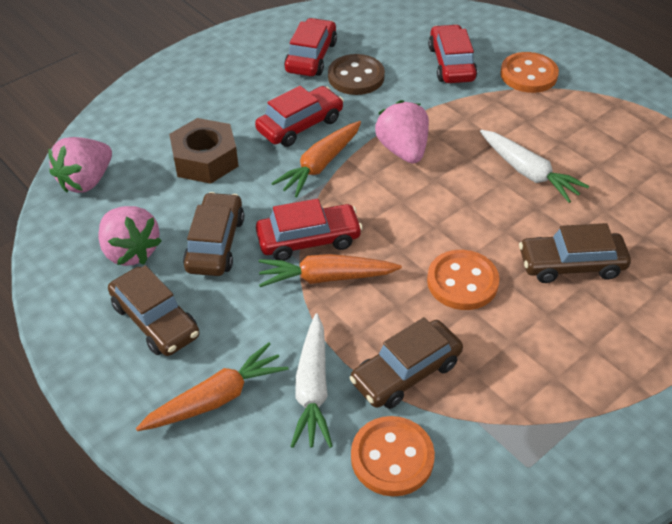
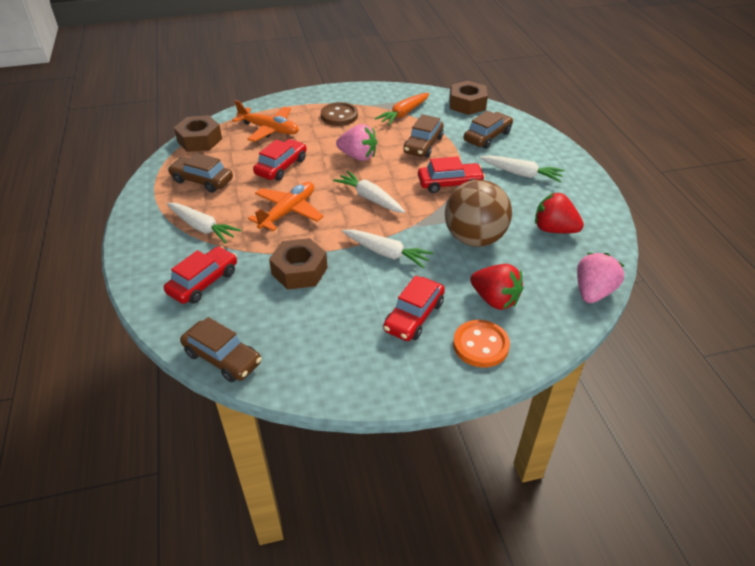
brown ball: 0 -> 1
brown nut: 1 -> 3
orange button: 3 -> 1
orange carrot: 3 -> 1
orange plane: 0 -> 2
pink strawberry: 3 -> 2
red strawberry: 0 -> 2
white carrot: 2 -> 4

